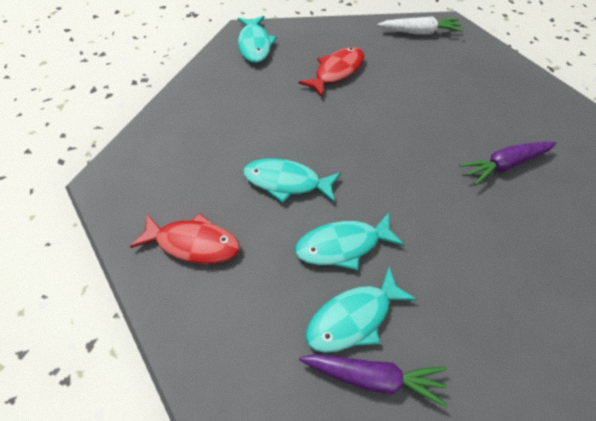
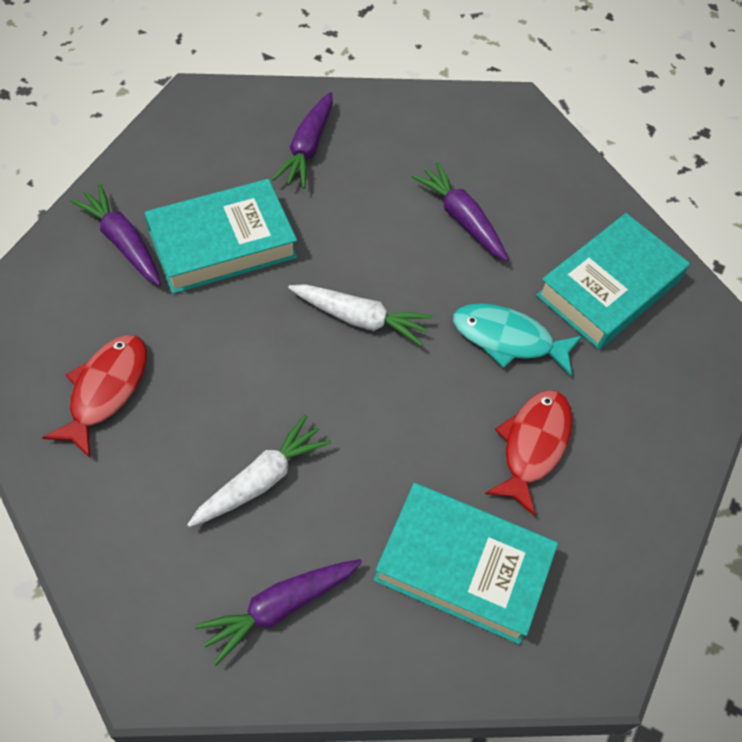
purple carrot: 2 -> 4
turquoise book: 0 -> 3
turquoise fish: 4 -> 1
white carrot: 1 -> 2

